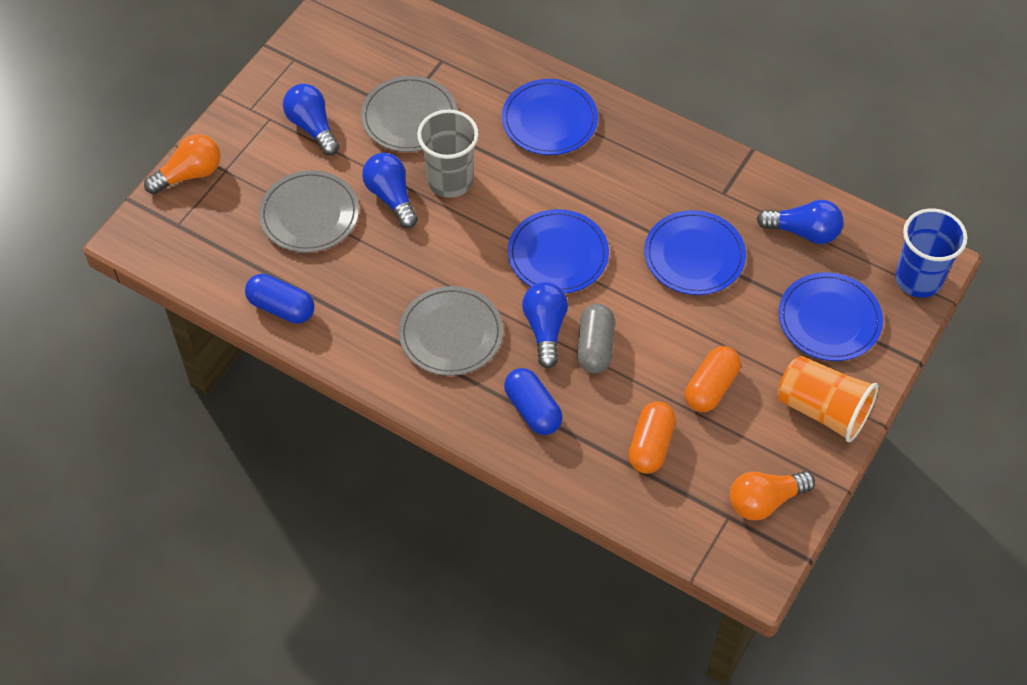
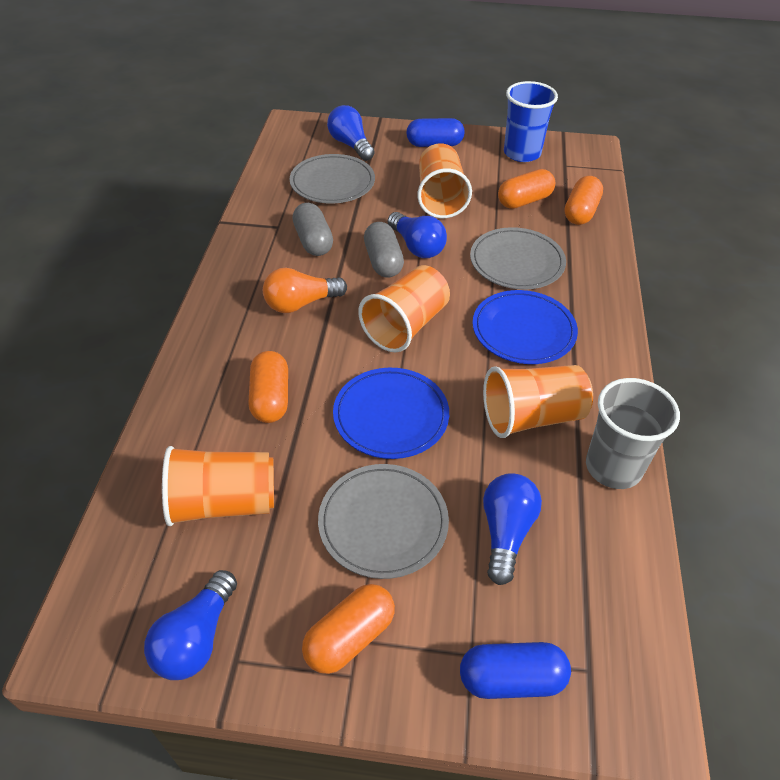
blue plate: 4 -> 2
grey capsule: 1 -> 2
orange capsule: 2 -> 4
orange cup: 1 -> 4
orange light bulb: 2 -> 1

